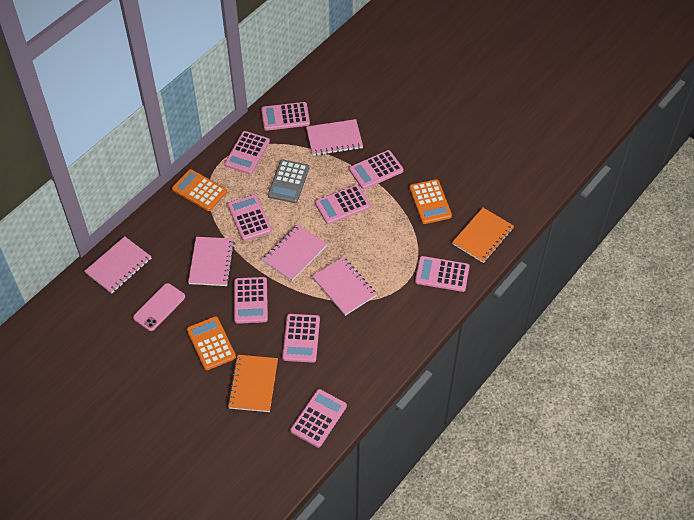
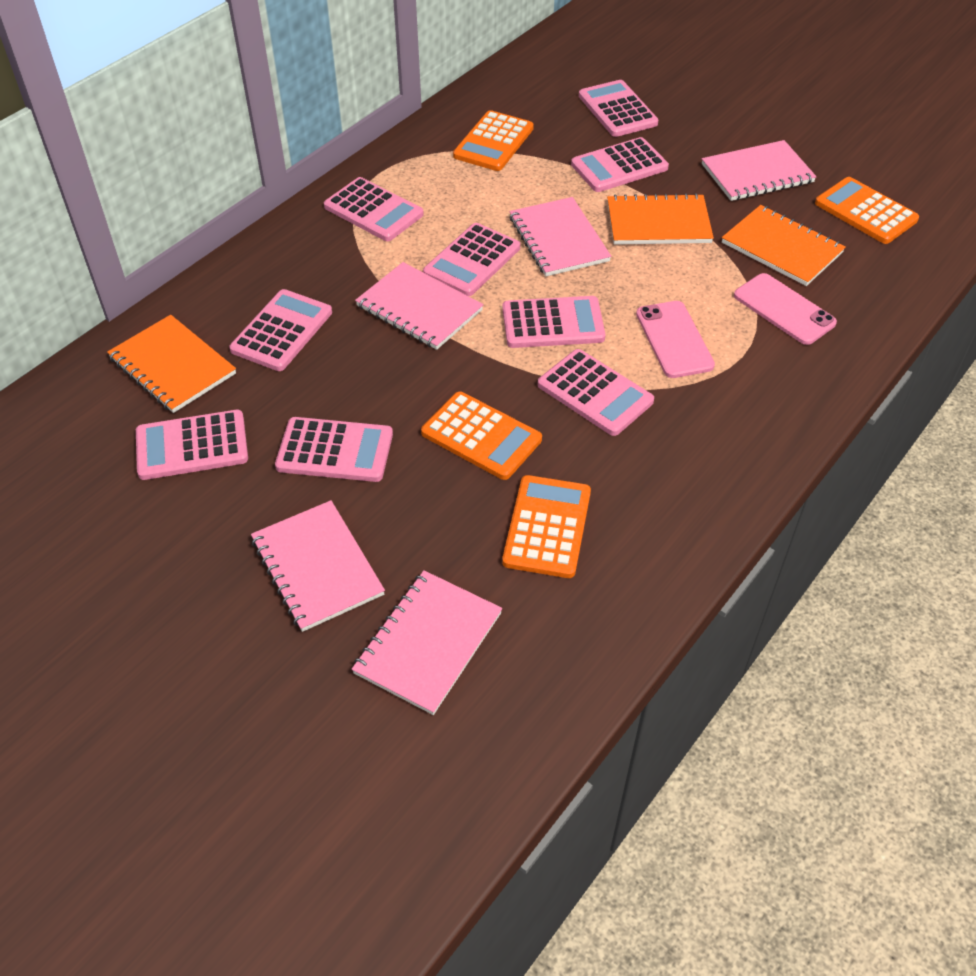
grey calculator: 1 -> 0
orange calculator: 3 -> 4
orange notebook: 2 -> 3
pink phone: 1 -> 2

